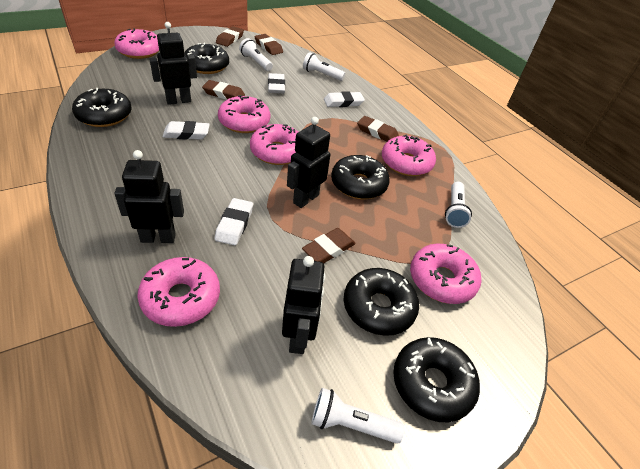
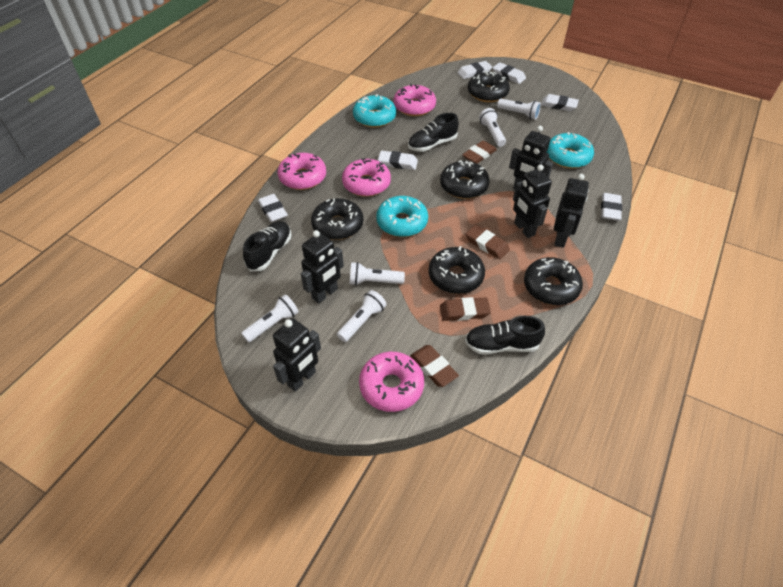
black robot: 4 -> 5
black shoe: 0 -> 3
brown eraser: 5 -> 4
pink donut: 6 -> 4
turquoise donut: 0 -> 3
white eraser: 4 -> 6
white flashlight: 4 -> 5

